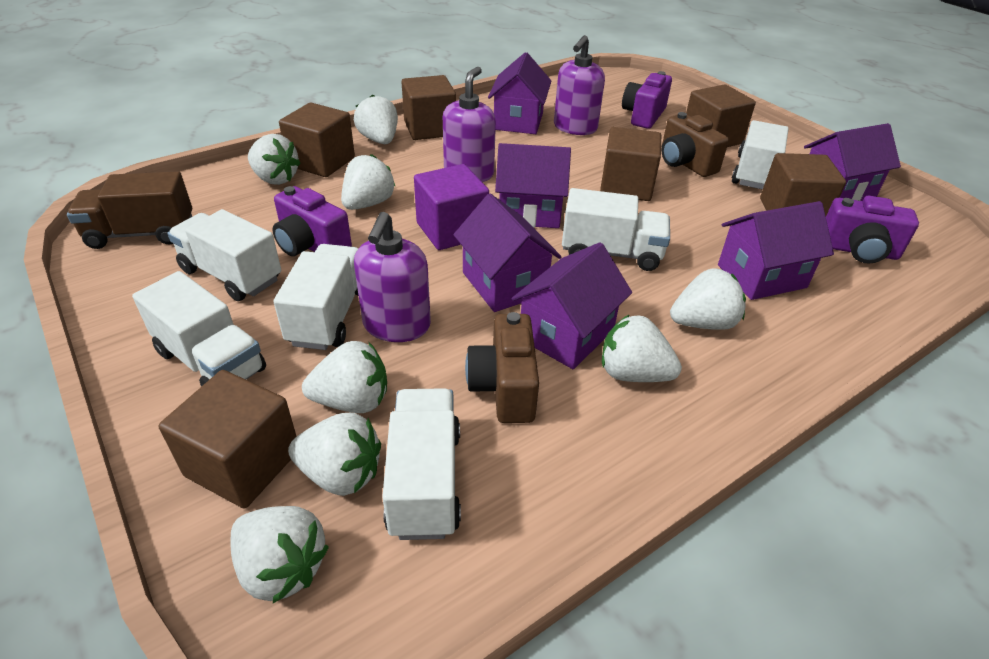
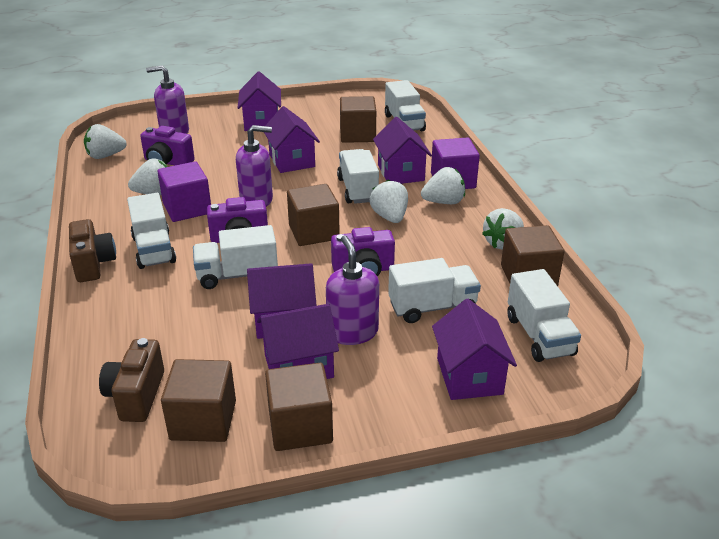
brown cube: 6 -> 5
brown truck: 1 -> 0
purple cube: 1 -> 2
white strawberry: 8 -> 5

